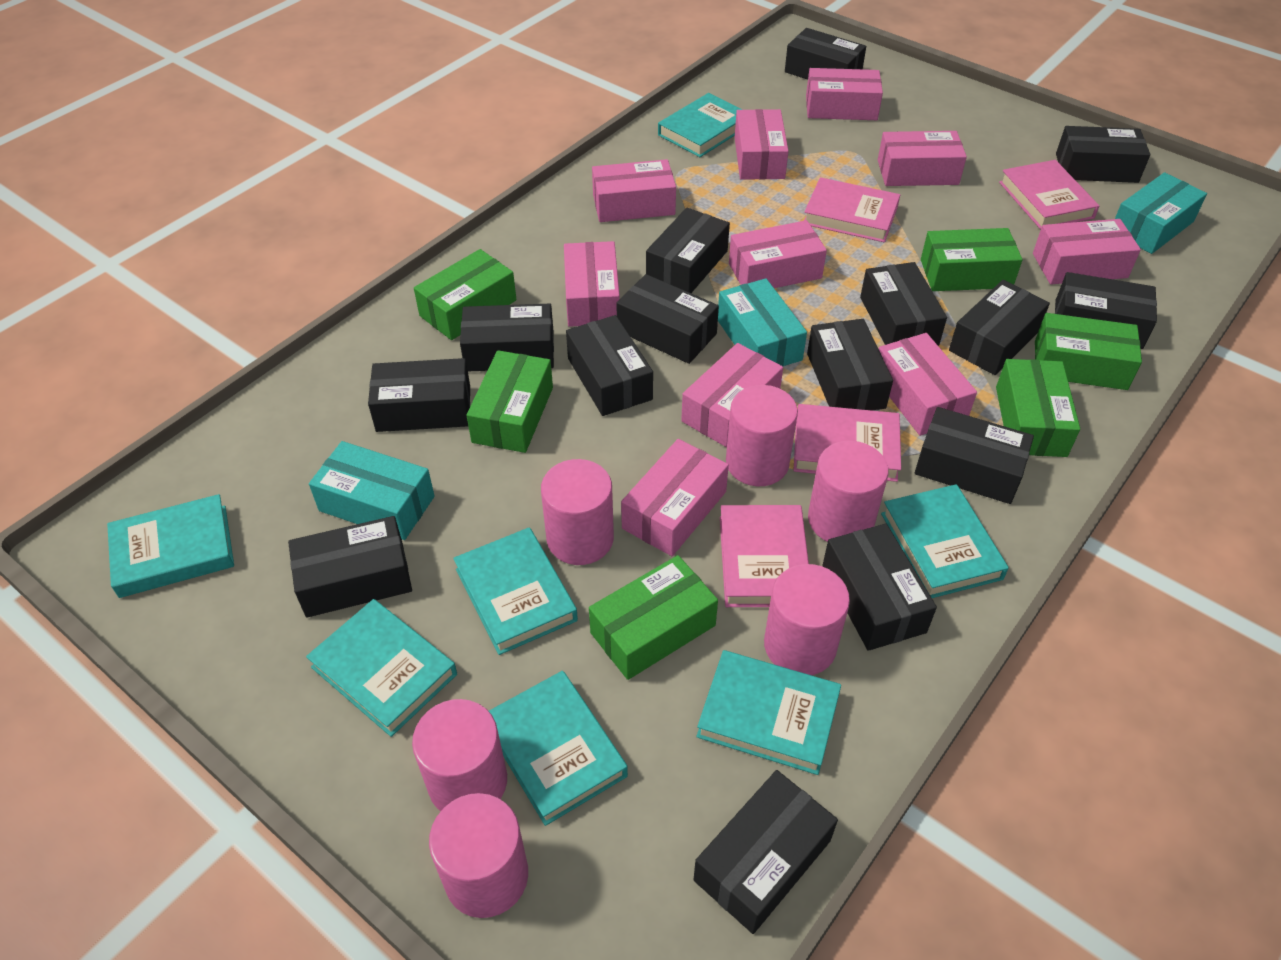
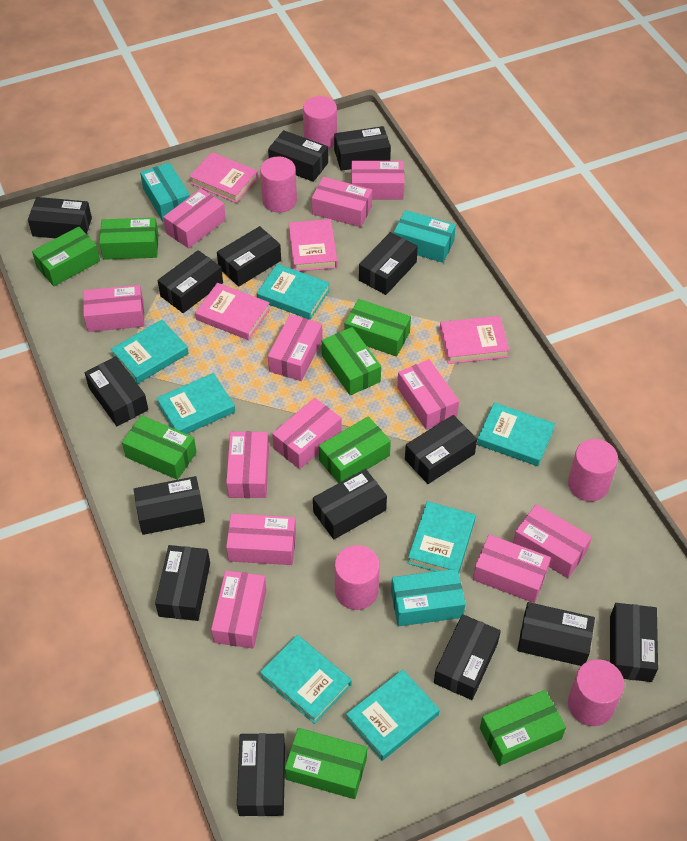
green box: 6 -> 8
pink box: 10 -> 12
pink cylinder: 6 -> 5

